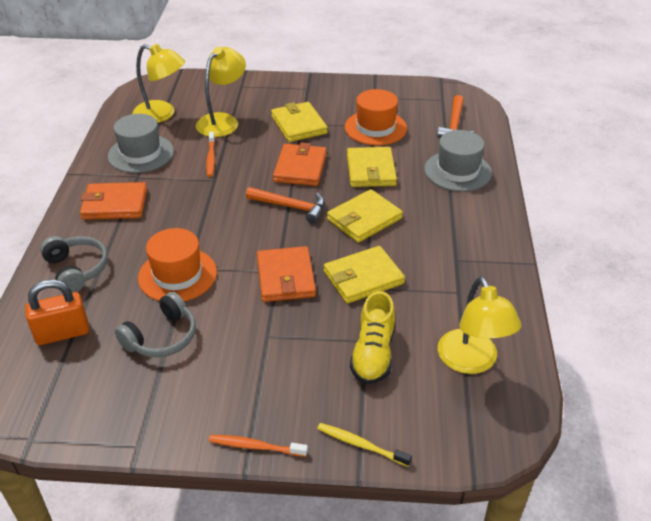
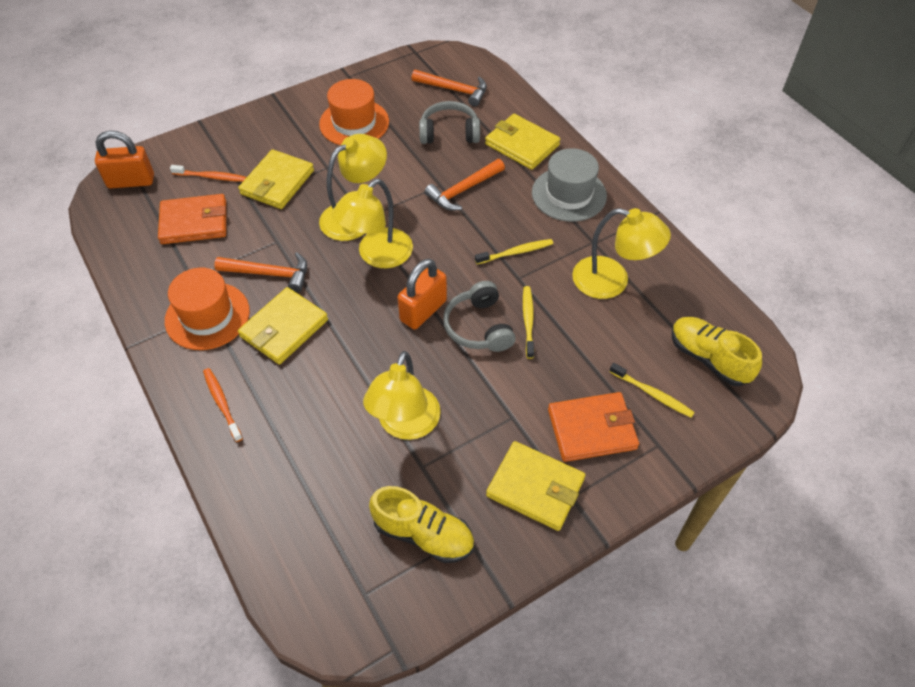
grey hat: 2 -> 1
orange hammer: 2 -> 3
orange padlock: 1 -> 2
orange wallet: 3 -> 2
yellow lamp: 3 -> 4
yellow shoe: 1 -> 2
yellow toothbrush: 1 -> 3

